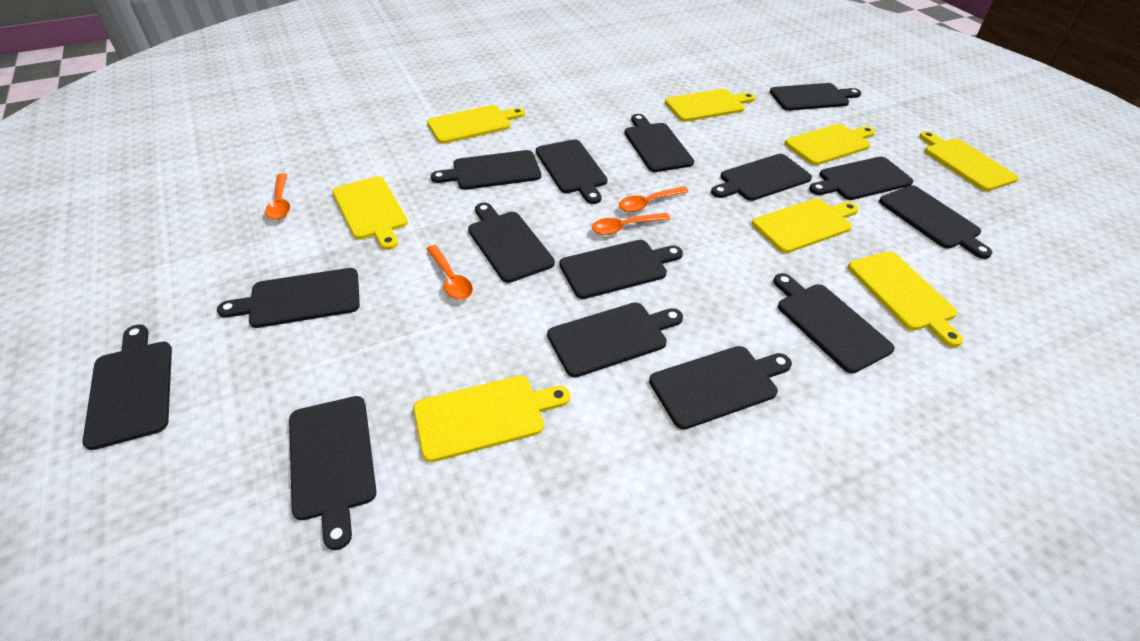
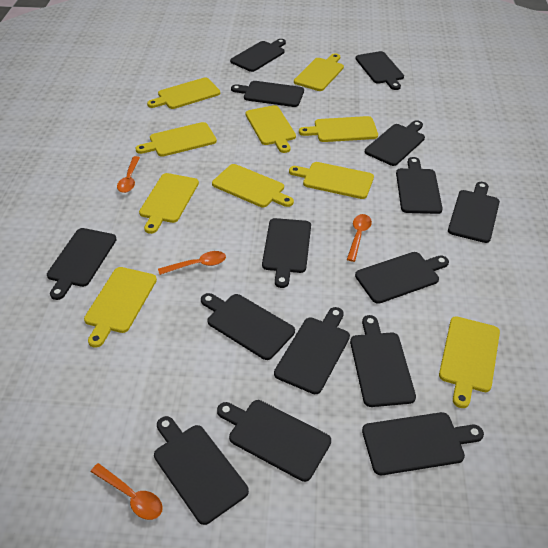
yellow cutting board: 8 -> 10

